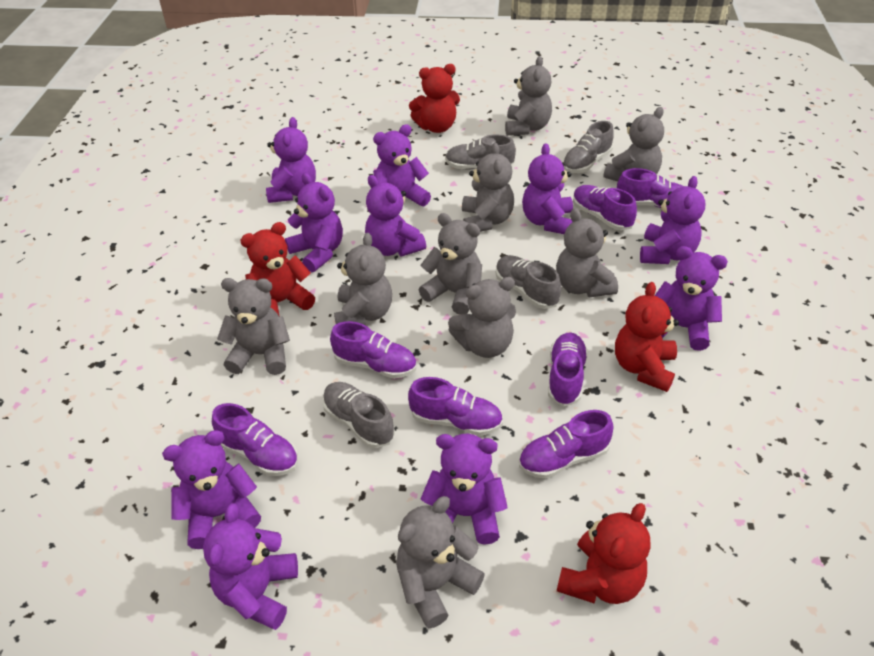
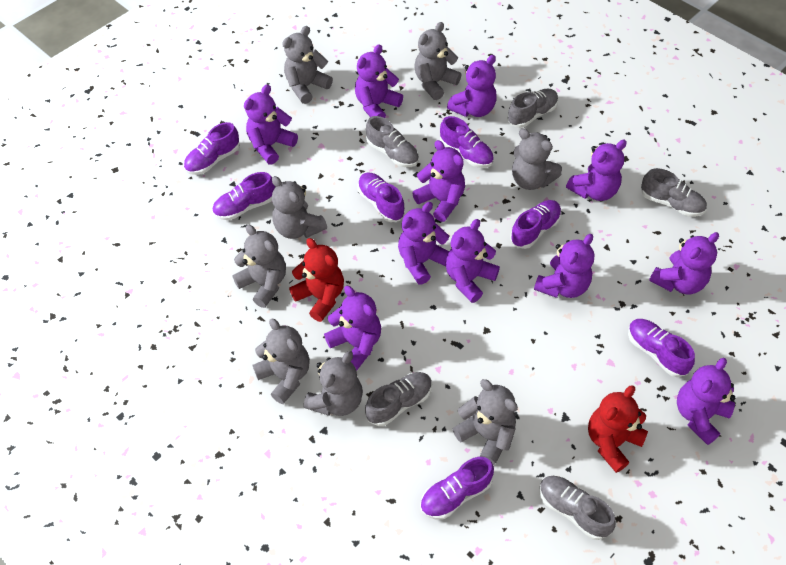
grey shoe: 4 -> 5
grey teddy bear: 9 -> 8
purple teddy bear: 10 -> 11
red teddy bear: 4 -> 2

